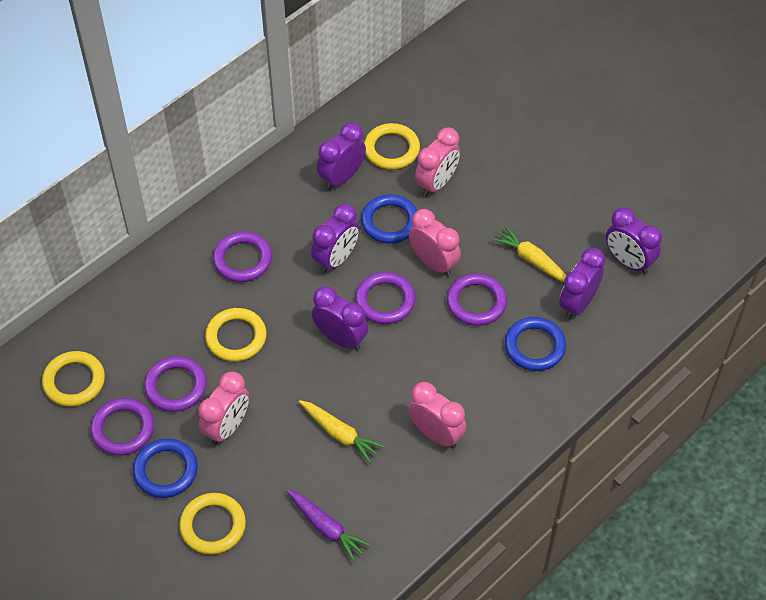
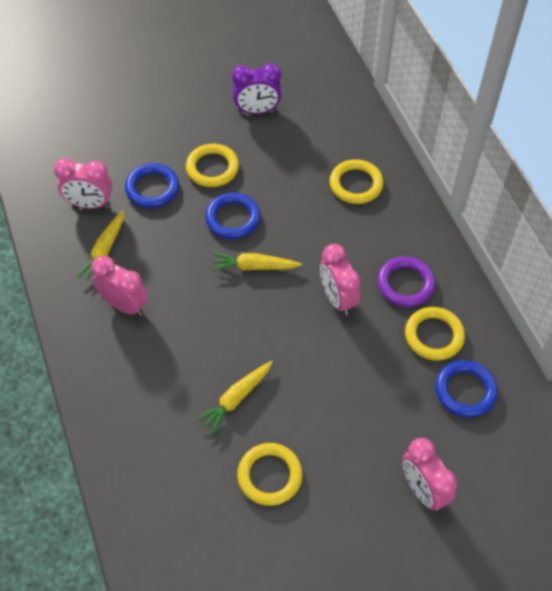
purple carrot: 1 -> 0
purple clock: 5 -> 1
purple ring: 5 -> 1
yellow carrot: 2 -> 3

